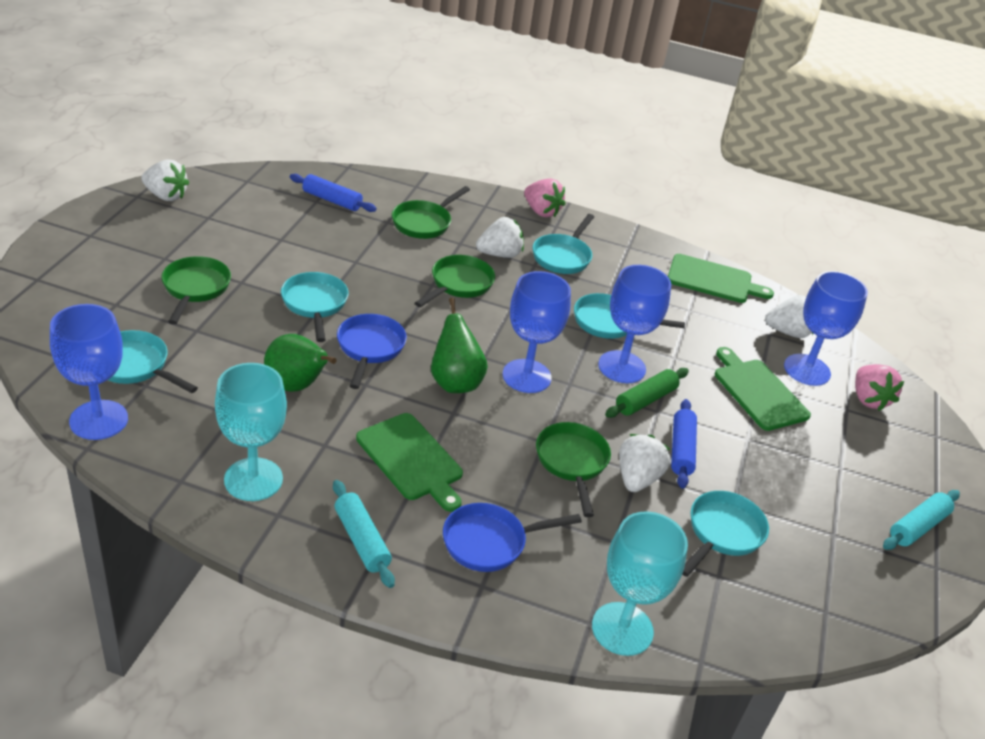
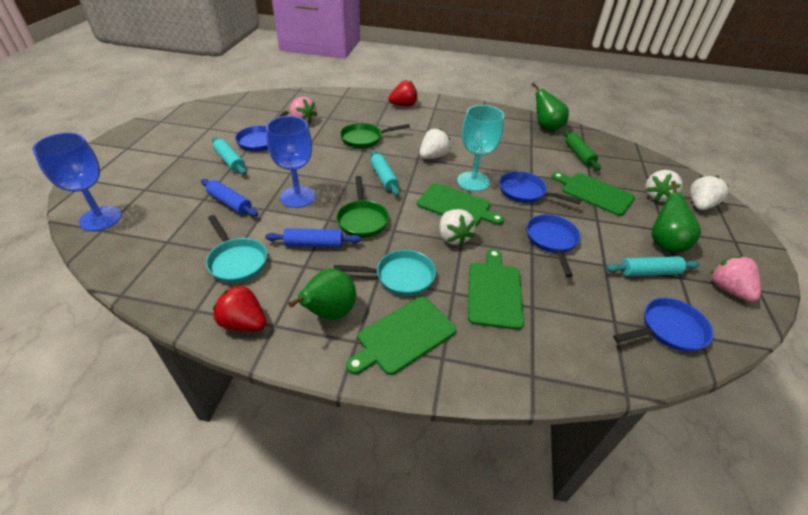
blue goblet: 4 -> 2
blue pan: 2 -> 4
green cutting board: 3 -> 4
green pan: 4 -> 2
green pear: 2 -> 3
red strawberry: 0 -> 2
turquoise goblet: 2 -> 1
turquoise pan: 5 -> 2
turquoise rolling pin: 2 -> 3

